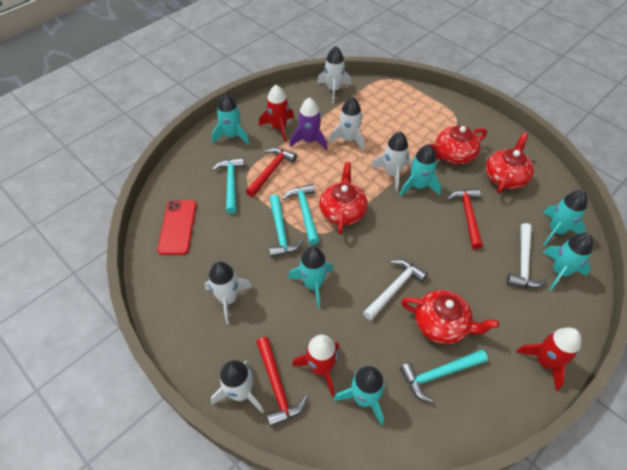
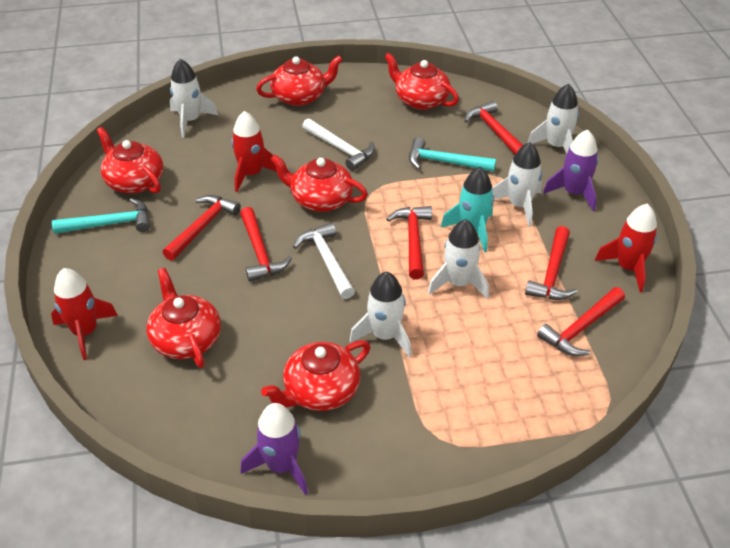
purple rocket: 1 -> 2
red hammer: 3 -> 6
red phone: 1 -> 0
red teapot: 4 -> 6
turquoise hammer: 4 -> 2
turquoise rocket: 6 -> 1

